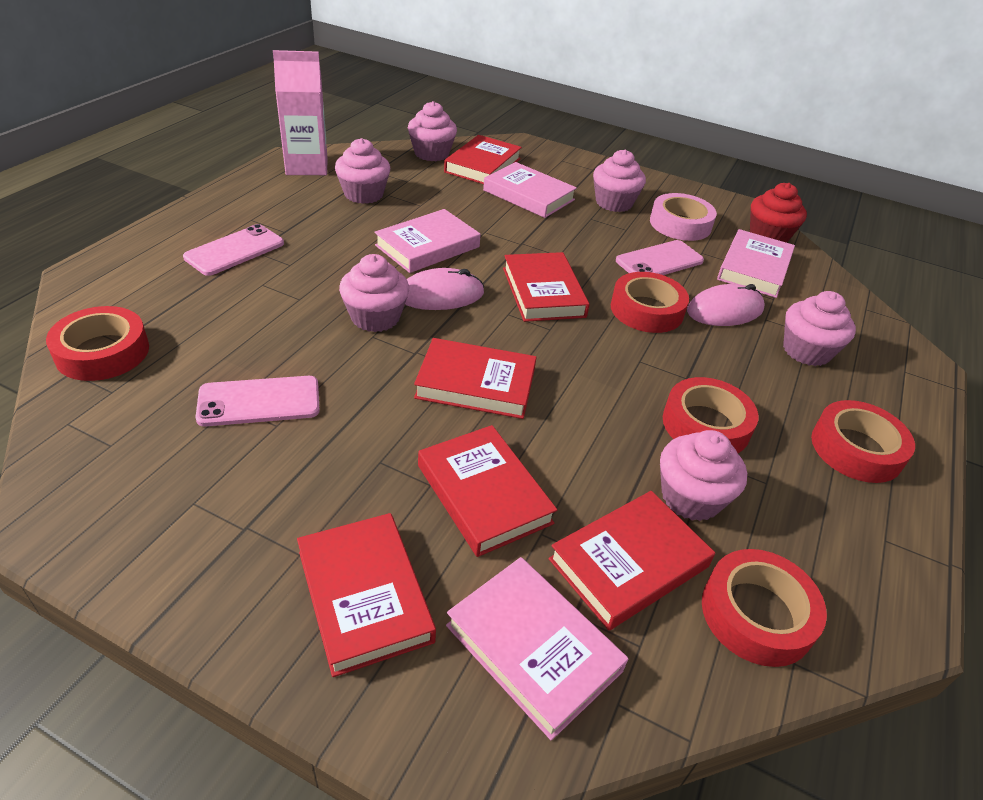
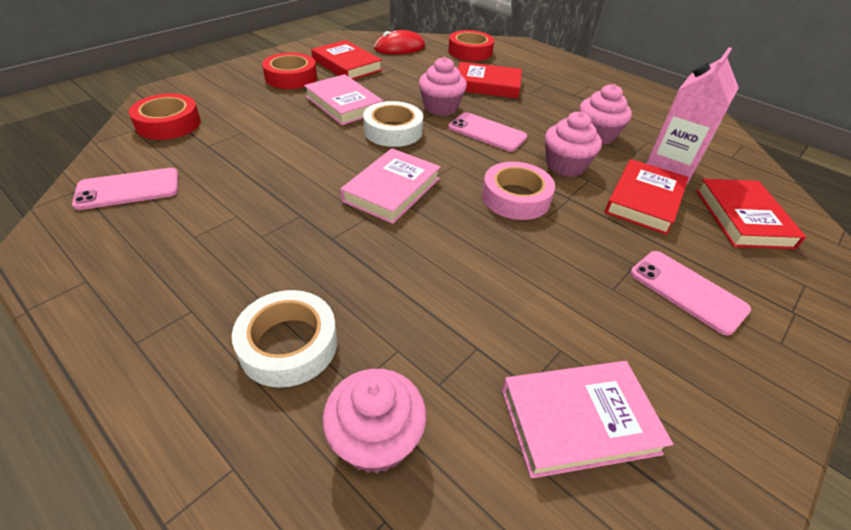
pink book: 4 -> 3
pink cupcake: 6 -> 4
pink mouse: 2 -> 0
red book: 6 -> 4
red cupcake: 1 -> 0
red mouse: 0 -> 1
red tape: 5 -> 3
white tape: 0 -> 2

